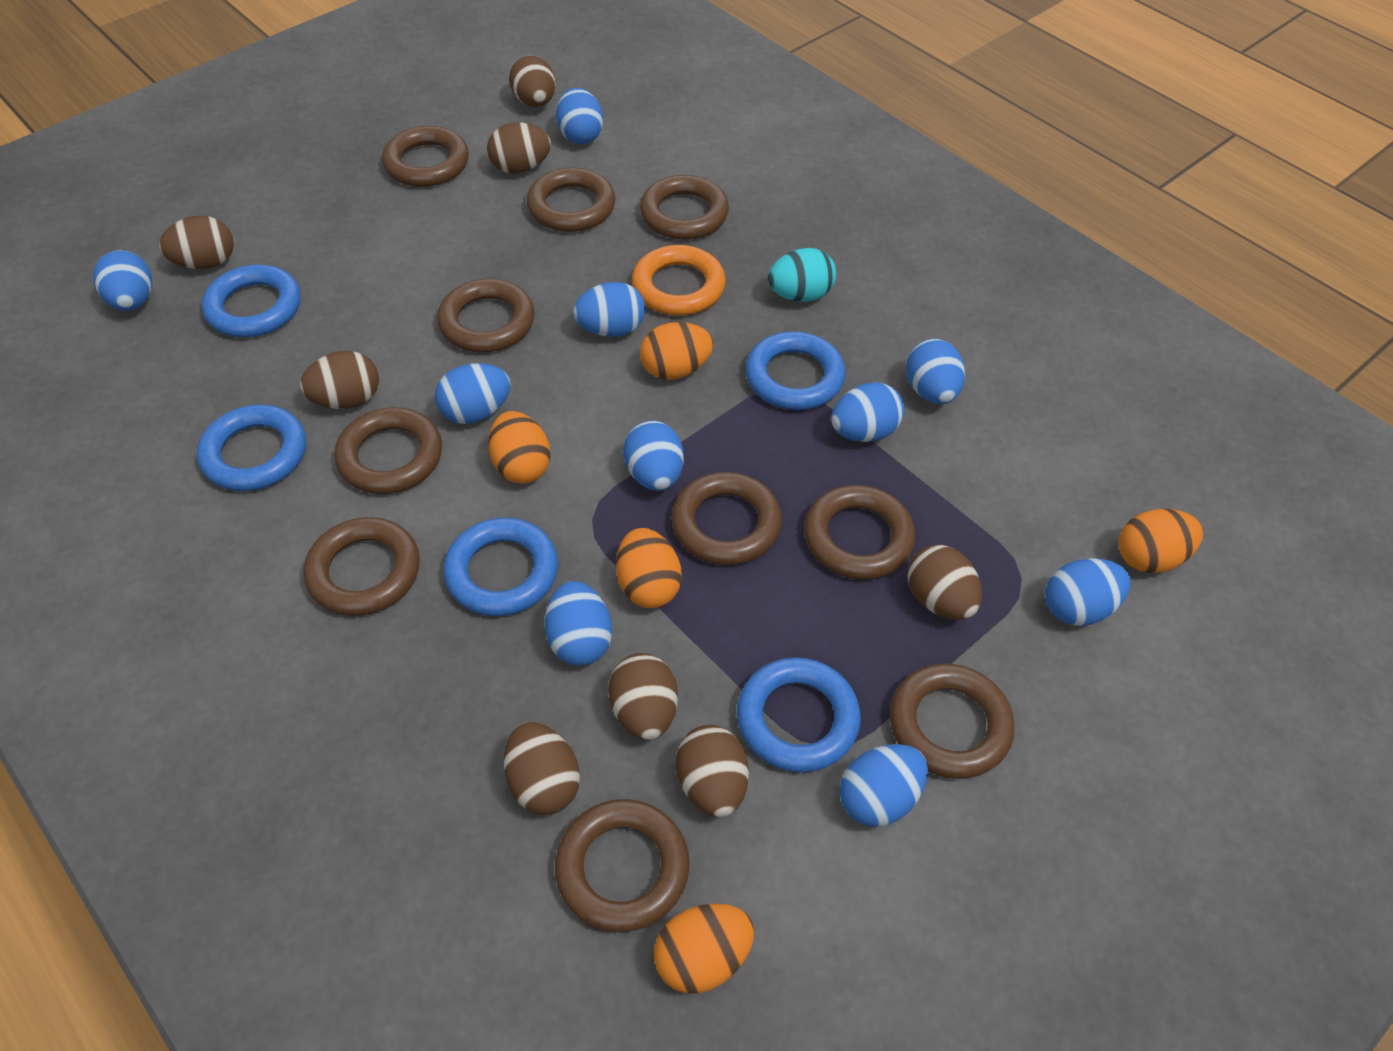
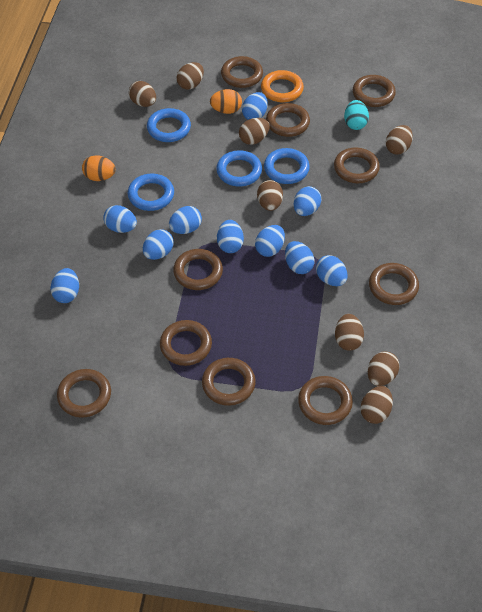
blue ring: 5 -> 4
orange egg: 5 -> 2

